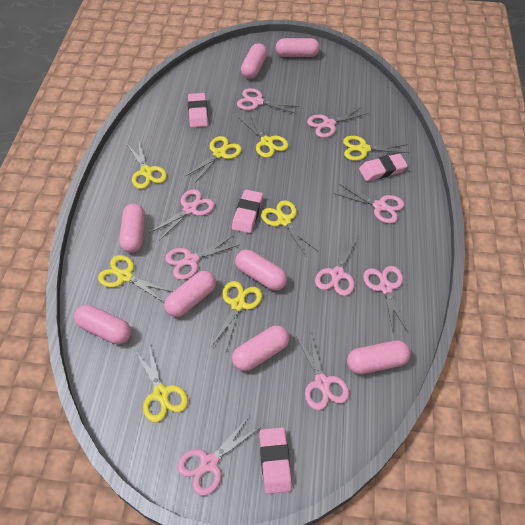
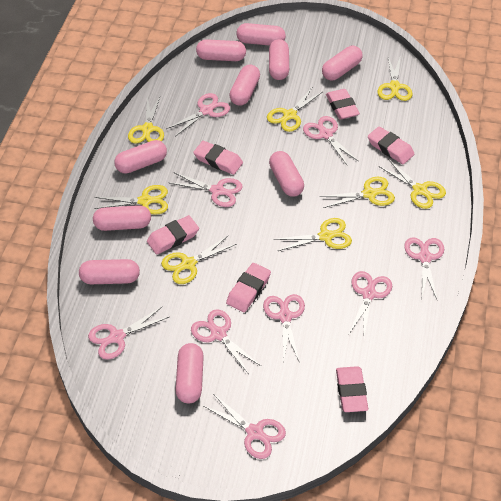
pink capsule: 8 -> 10
pink eraser: 4 -> 6

